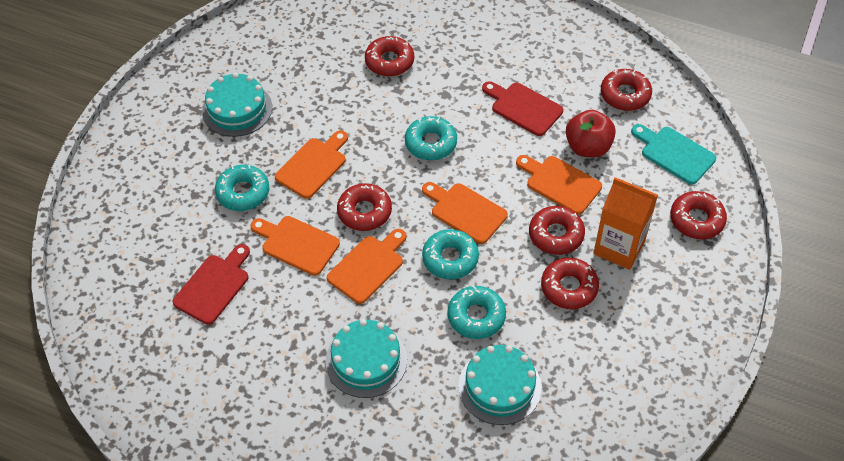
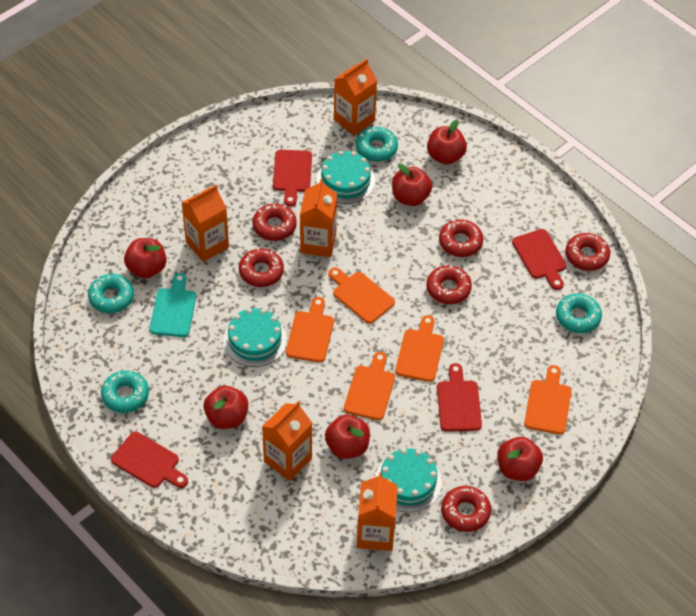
orange carton: 1 -> 5
red apple: 1 -> 6
red cutting board: 2 -> 4

